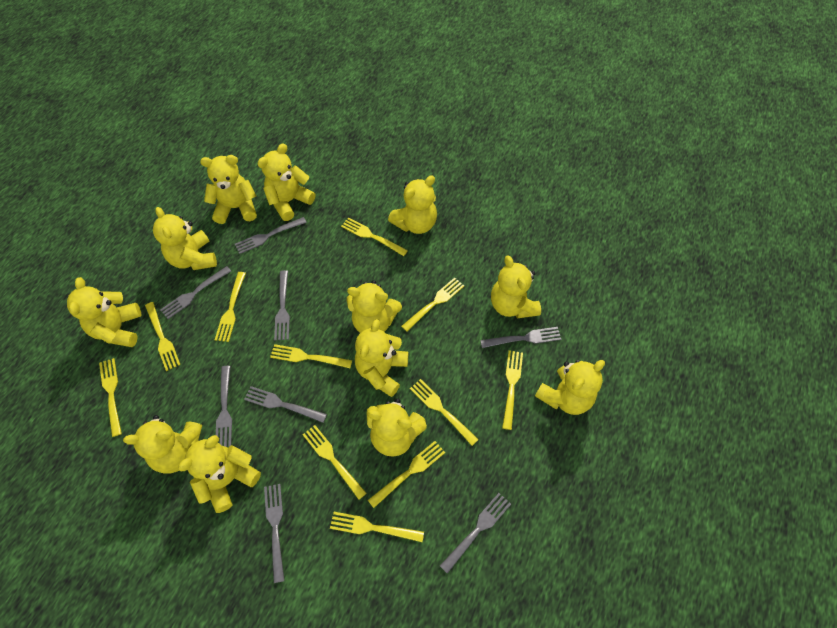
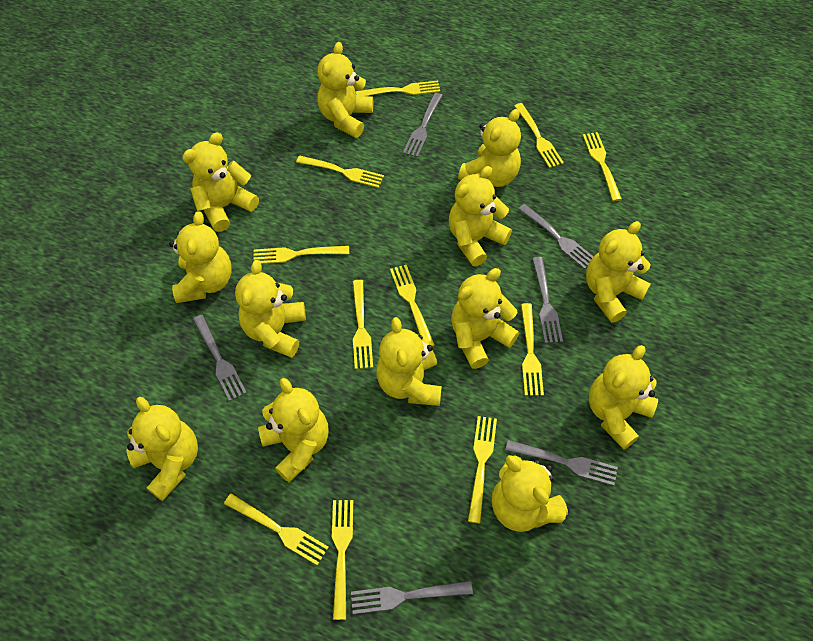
grey fork: 8 -> 6
yellow teddy bear: 12 -> 13

